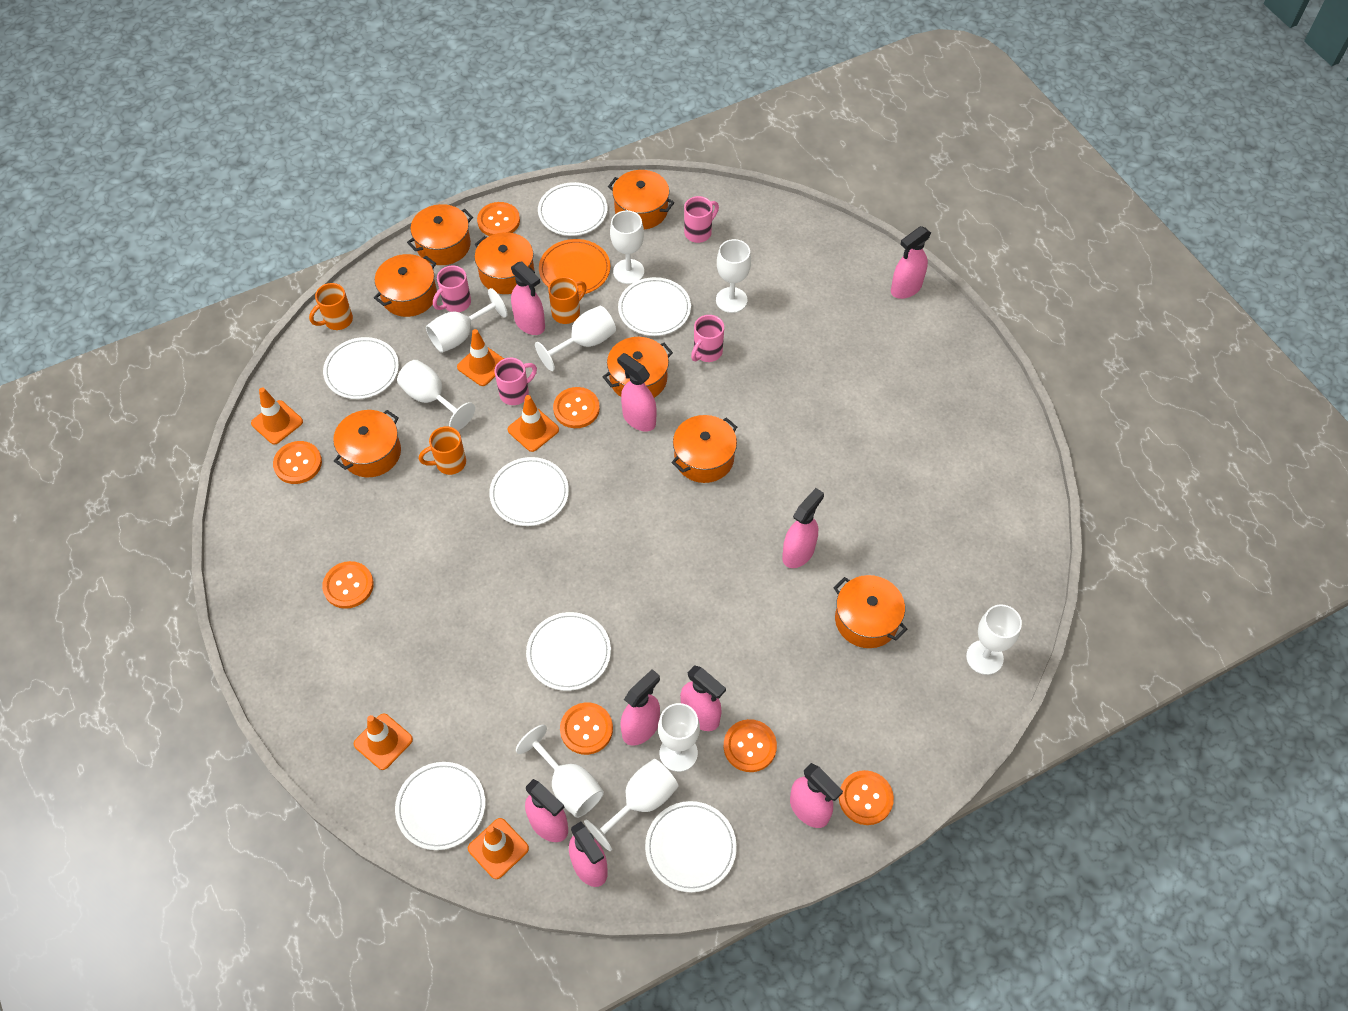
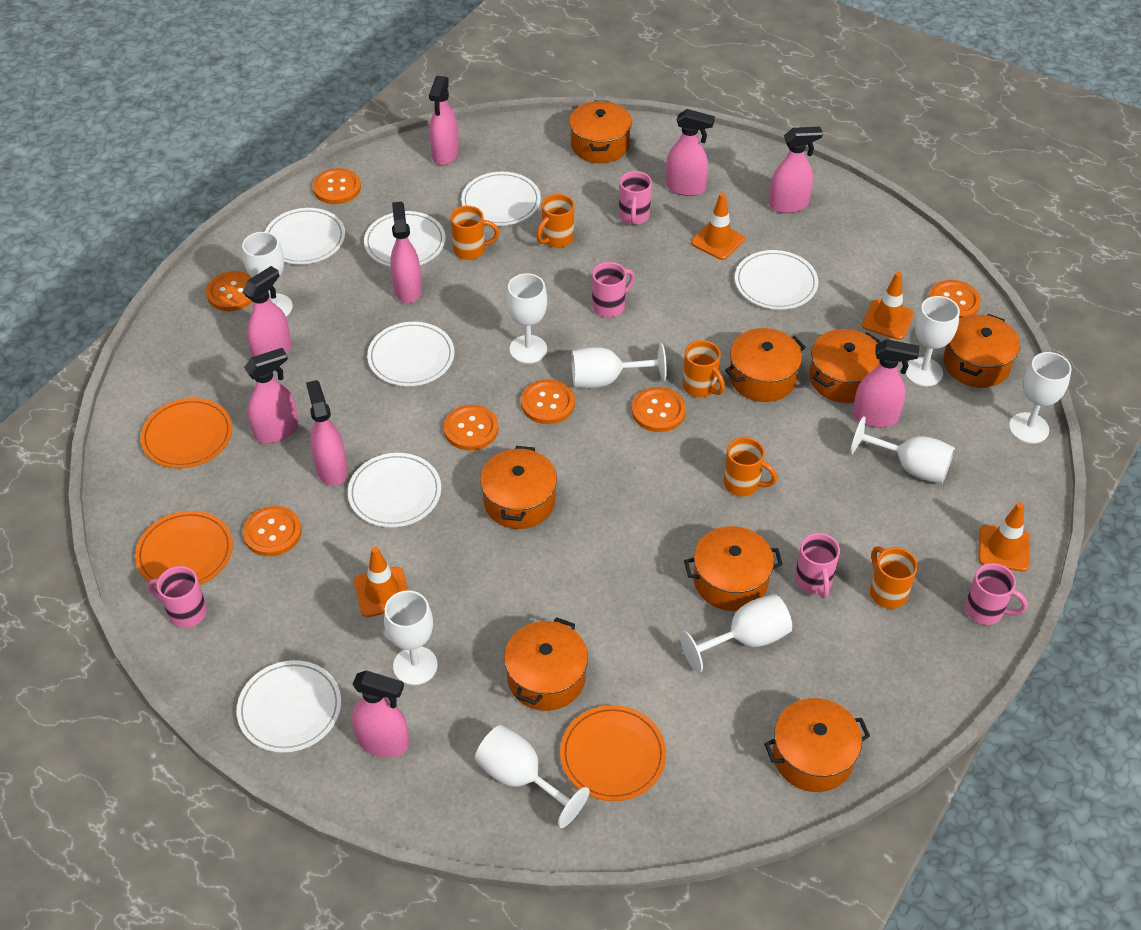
orange mug: 3 -> 5
orange plate: 1 -> 3
orange traffic cone: 5 -> 4
pink mug: 4 -> 5

